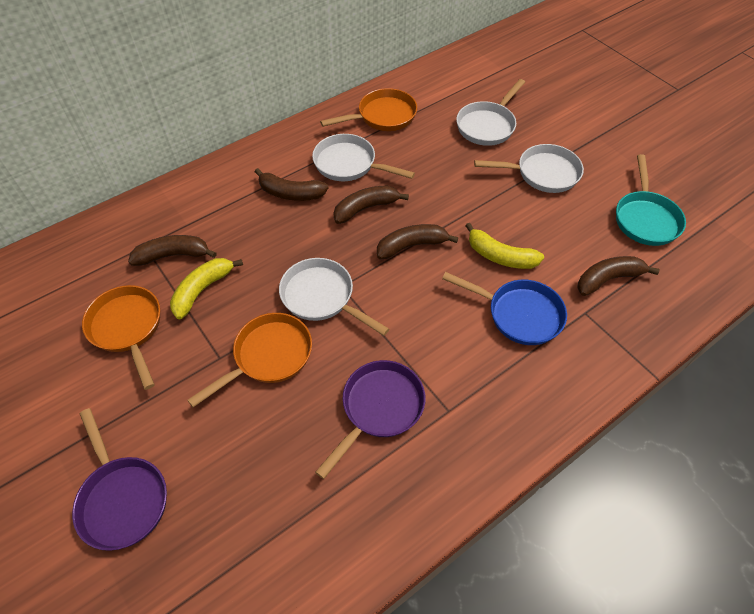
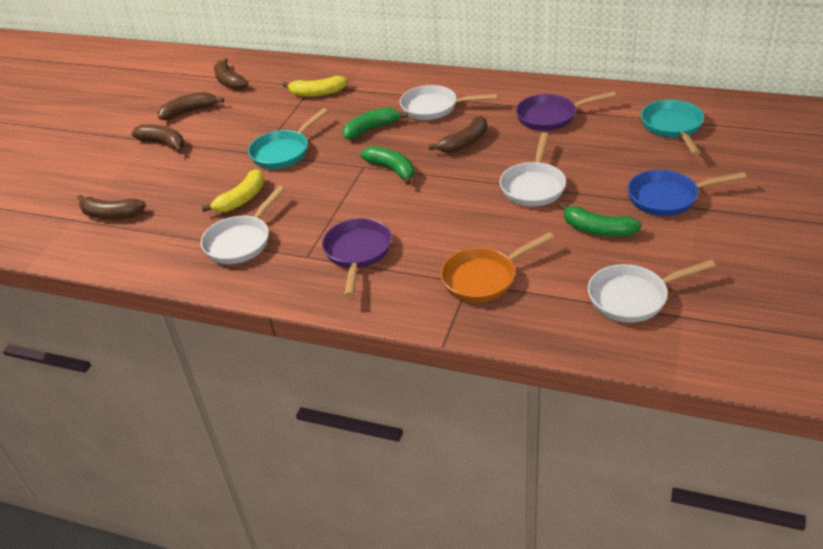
green banana: 0 -> 3
orange pan: 3 -> 1
turquoise pan: 1 -> 2

